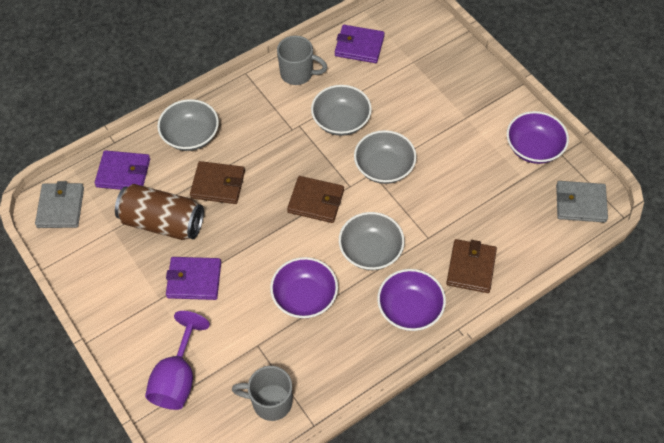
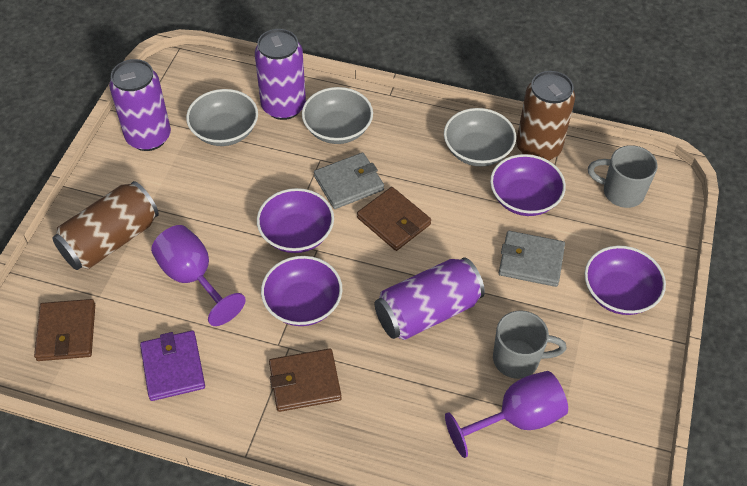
brown can: 1 -> 2
grey bowl: 4 -> 3
purple bowl: 3 -> 4
purple can: 0 -> 3
purple goblet: 1 -> 2
purple wallet: 3 -> 1

